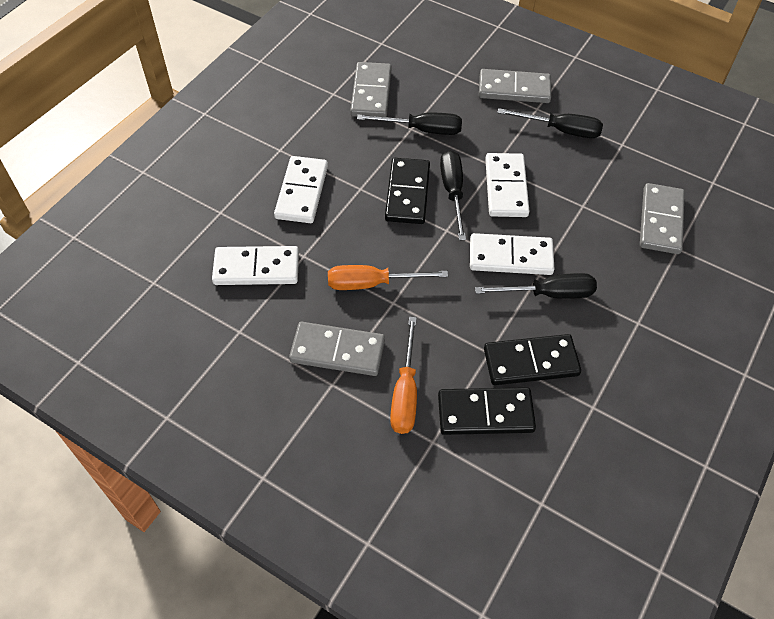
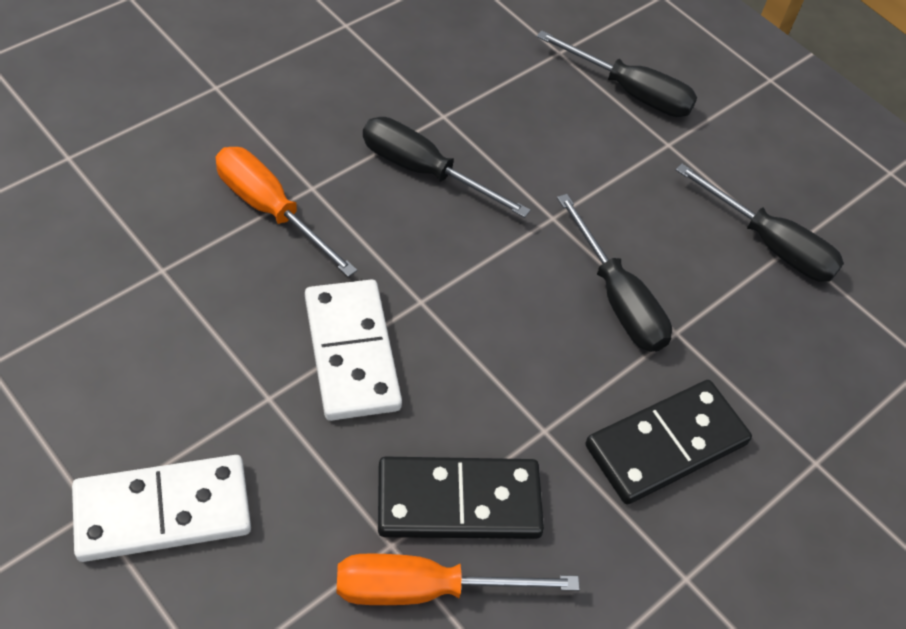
black domino: 3 -> 2
grey domino: 4 -> 0
white domino: 4 -> 2

